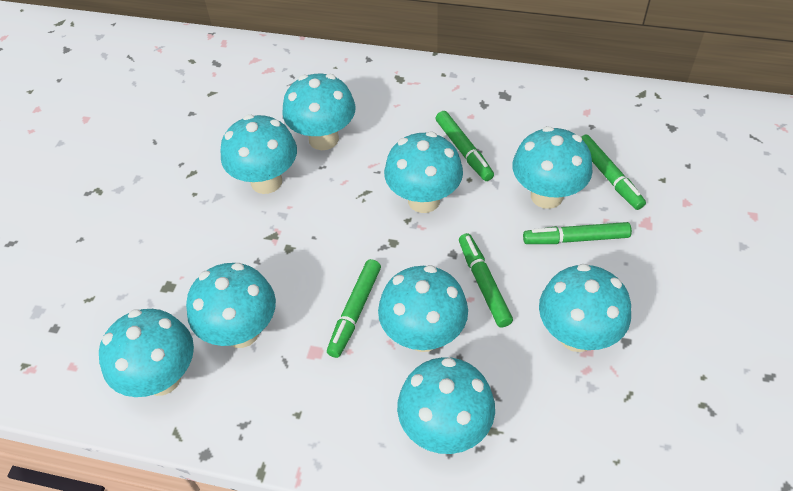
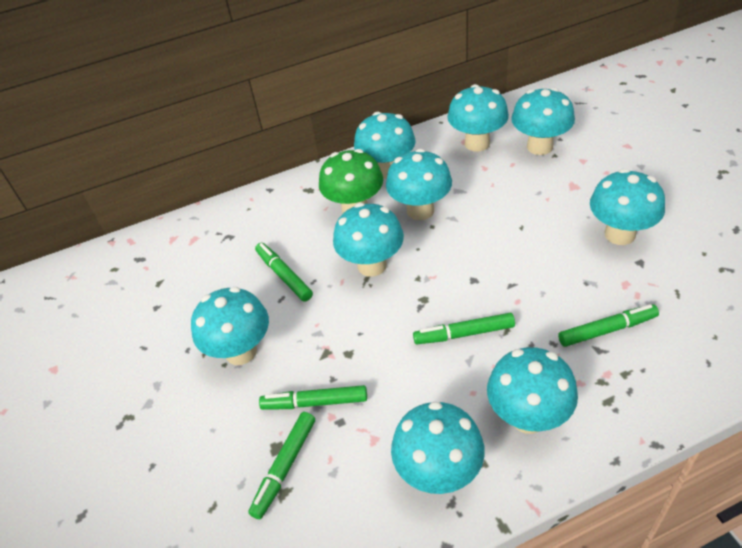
green mushroom: 0 -> 1

